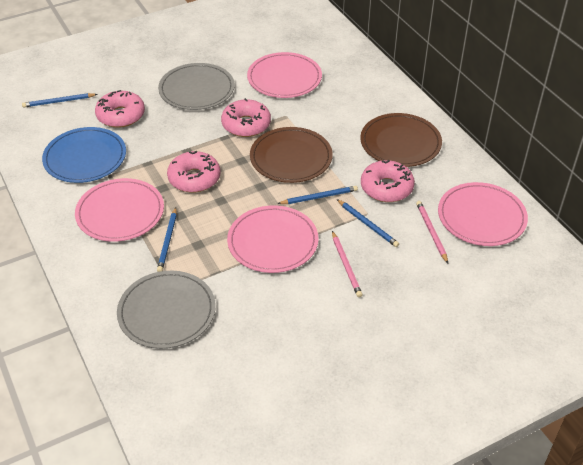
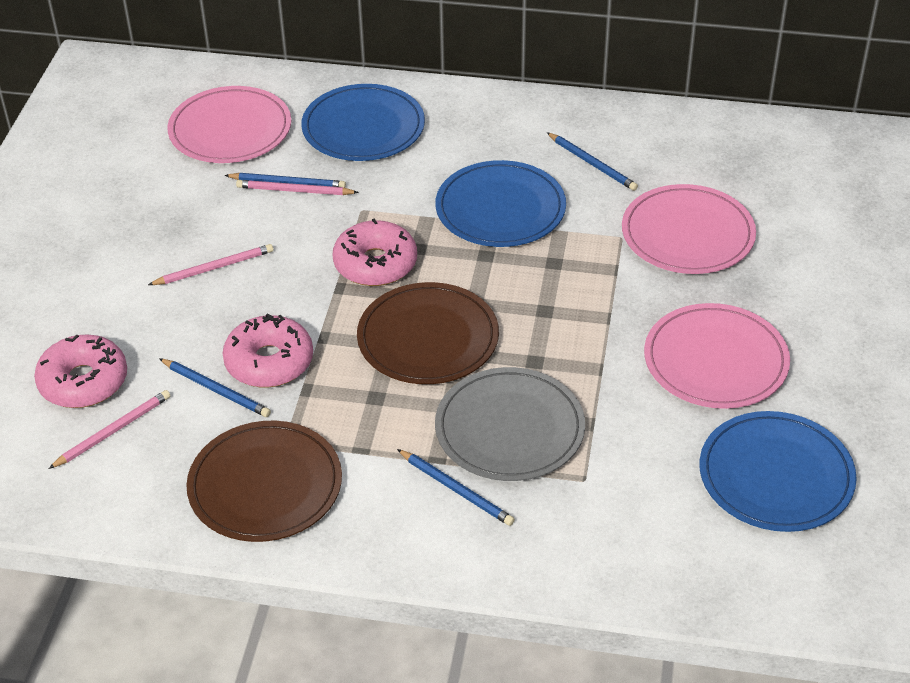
blue plate: 1 -> 3
grey plate: 2 -> 1
pink donut: 4 -> 3
pink pencil: 2 -> 3
pink plate: 4 -> 3

